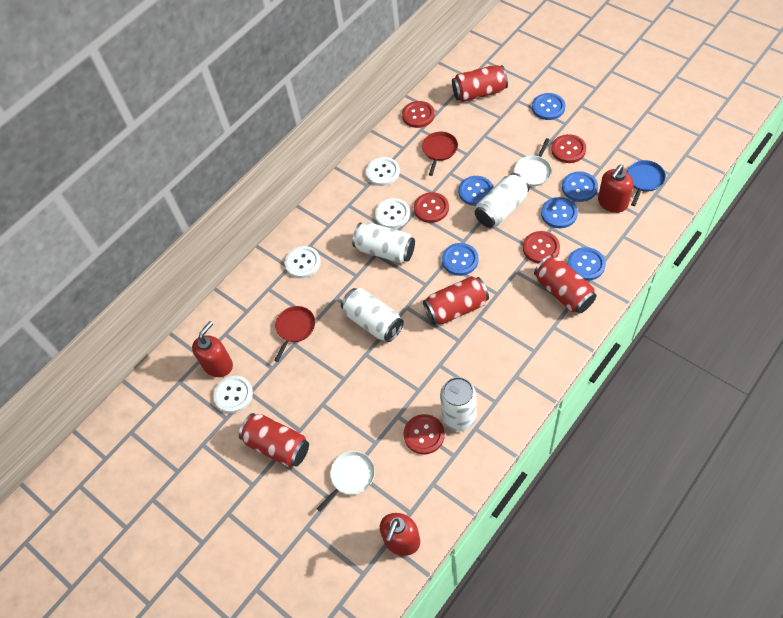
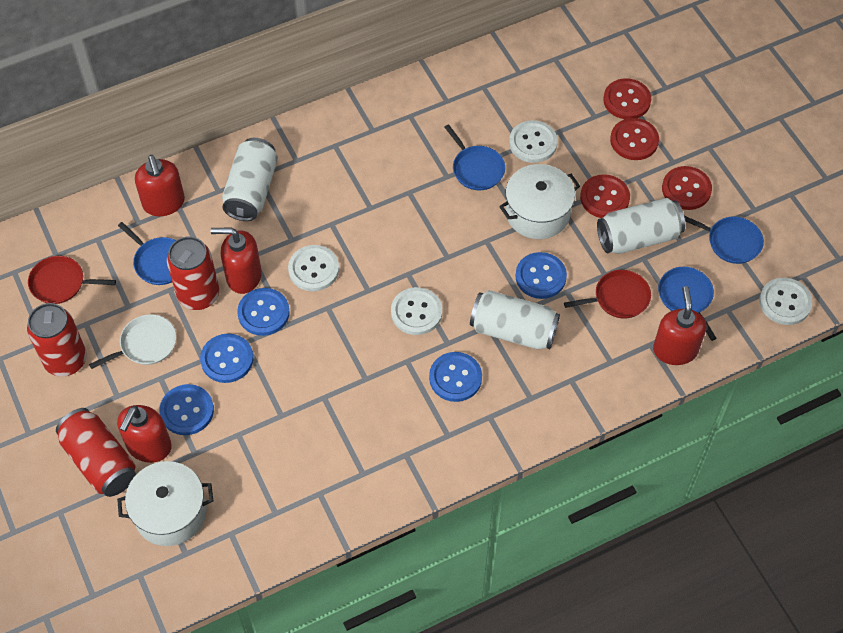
blue button: 6 -> 5
blue pan: 1 -> 4
red button: 5 -> 4
red can: 4 -> 3
red soap dispenser: 3 -> 4
white can: 4 -> 3
white pan: 2 -> 1
white pot: 0 -> 2

